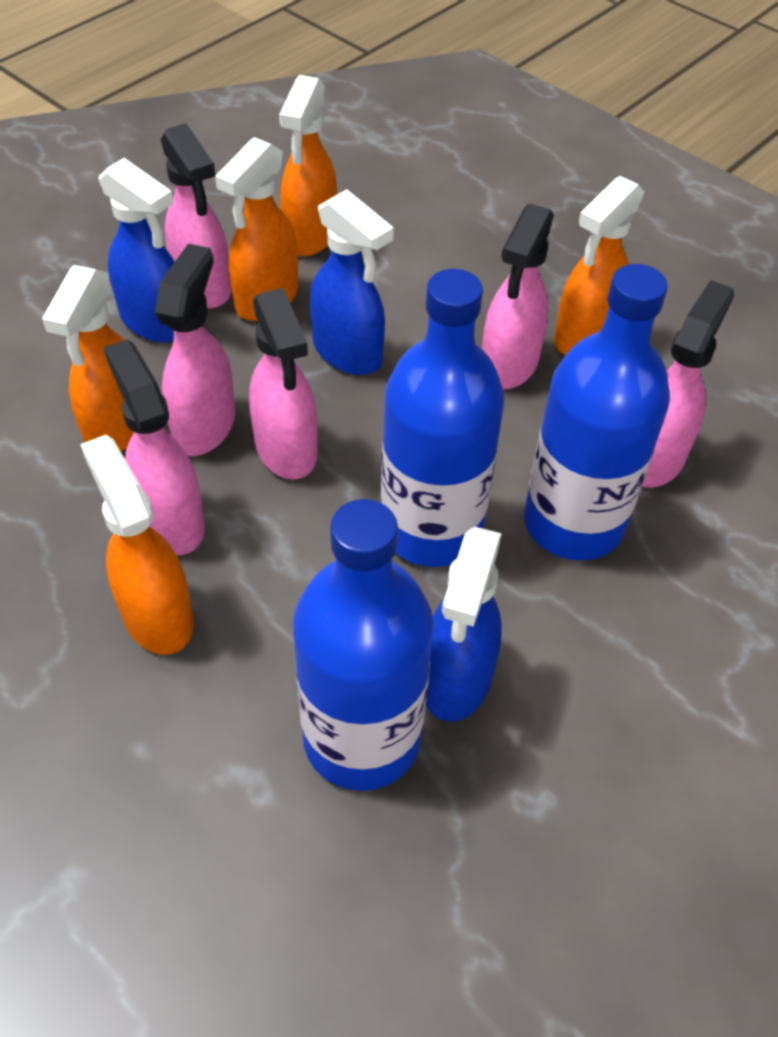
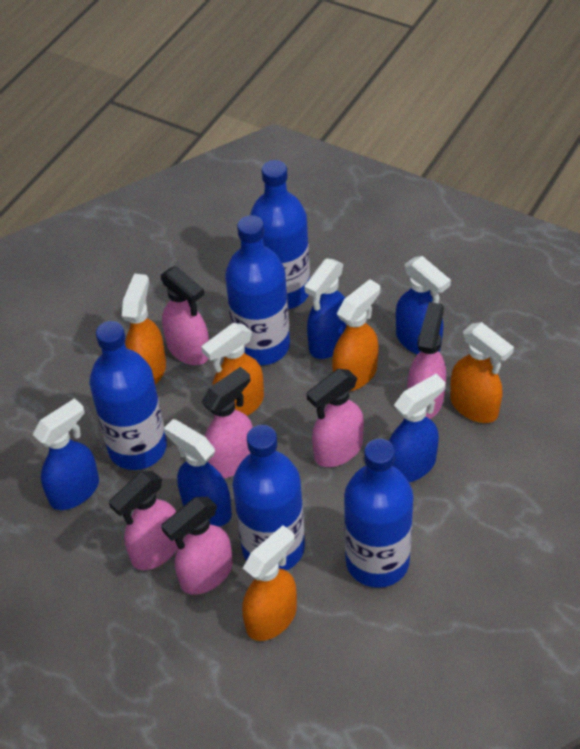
blue bottle: 3 -> 5
blue spray bottle: 3 -> 5

